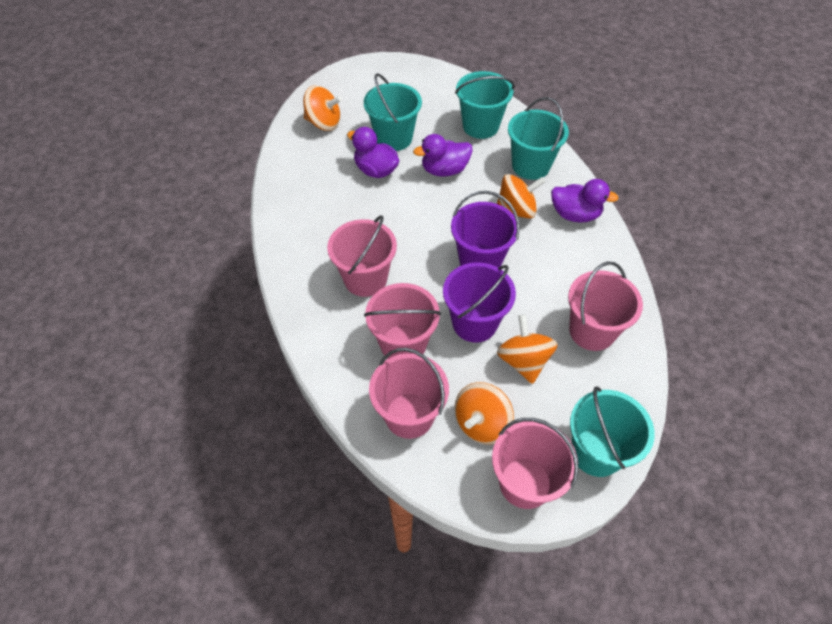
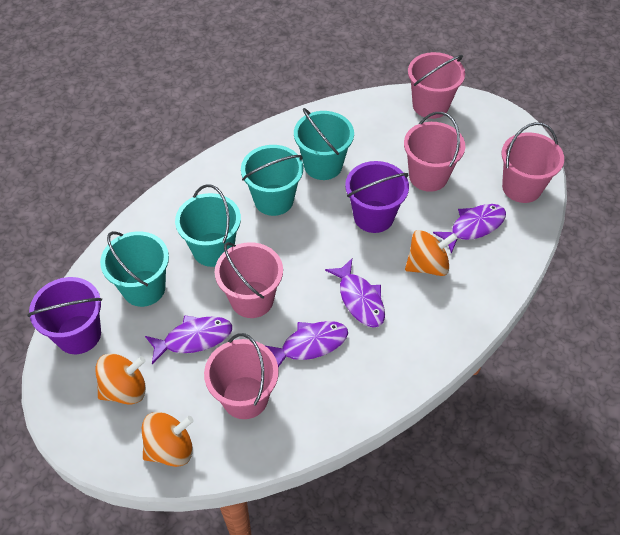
orange spinning top: 4 -> 3
purple duck: 3 -> 0
purple fish: 0 -> 4

